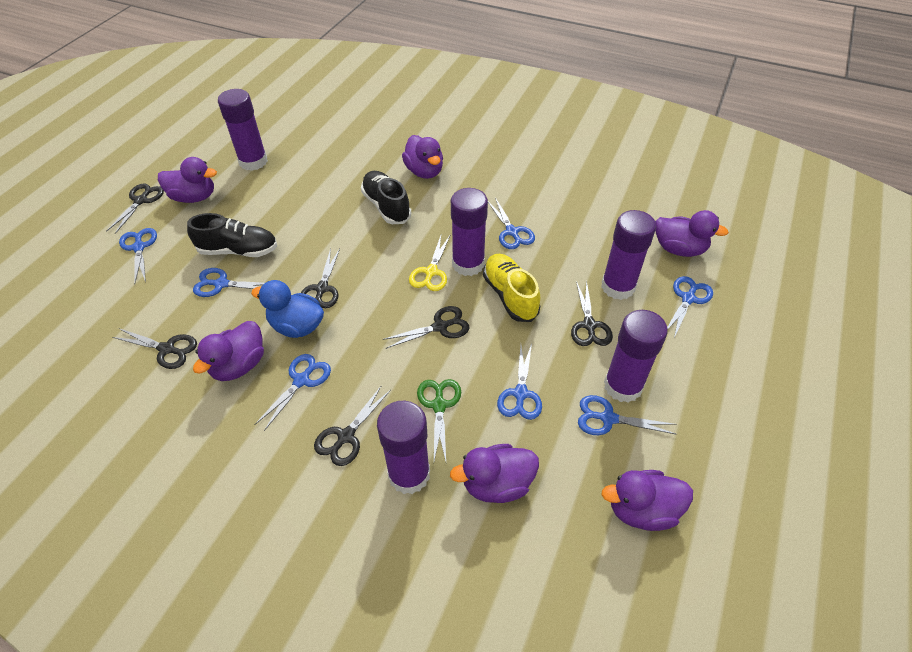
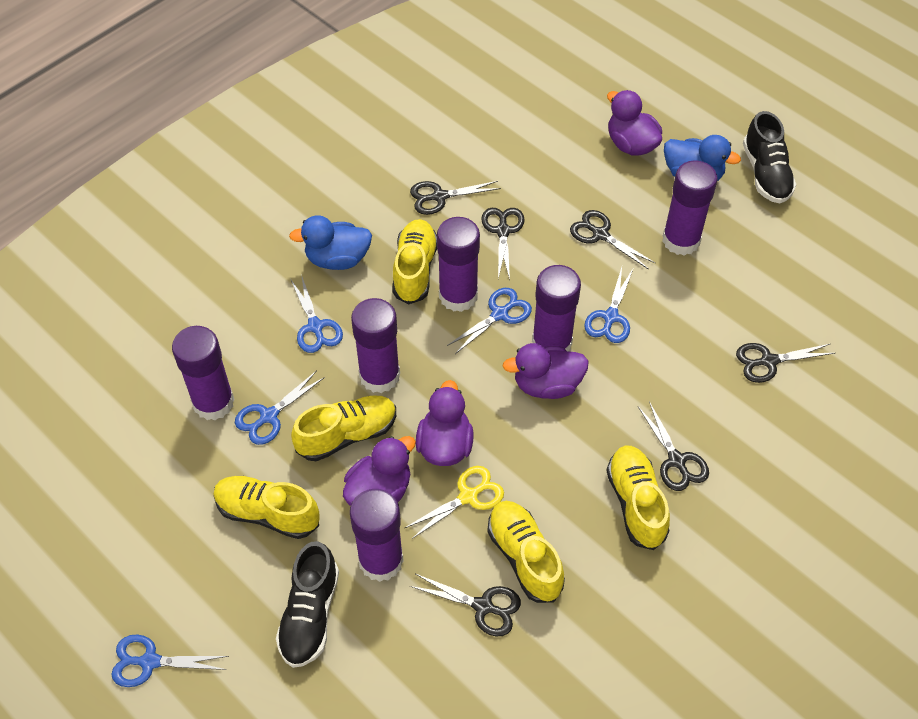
blue duck: 1 -> 2
blue scissors: 7 -> 5
green scissors: 1 -> 0
purple duck: 6 -> 4
purple glue stick: 5 -> 6
yellow shoe: 1 -> 5

